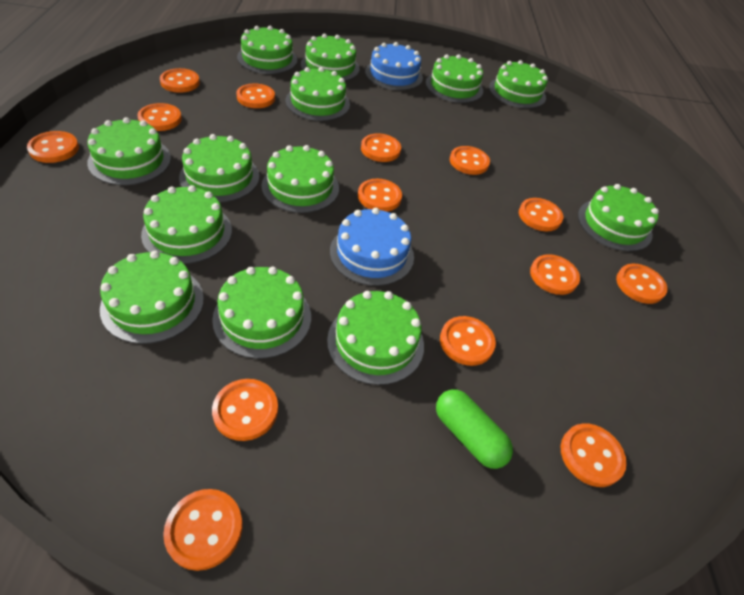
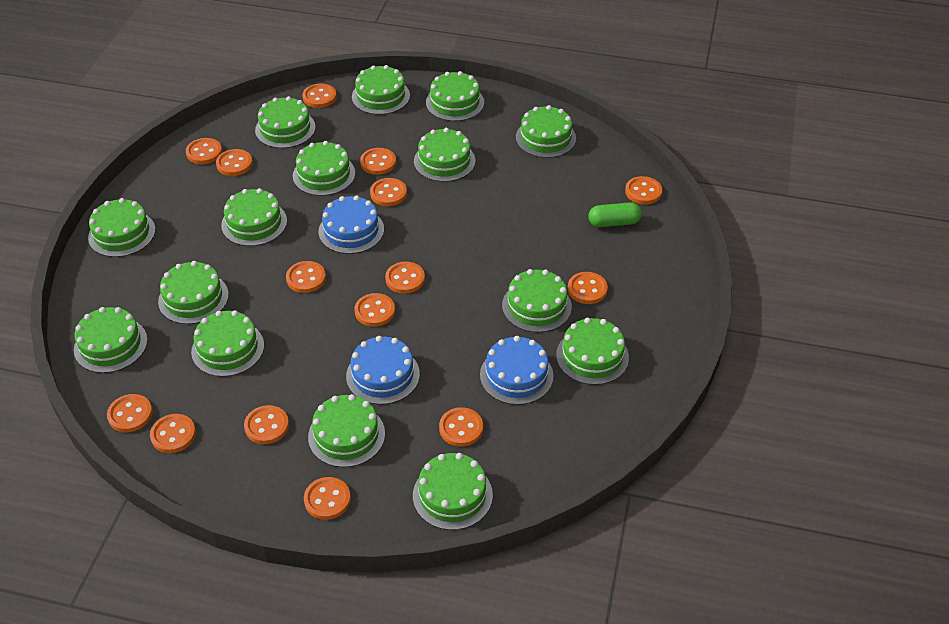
blue cake: 2 -> 3
green cake: 13 -> 15
orange button: 14 -> 15

